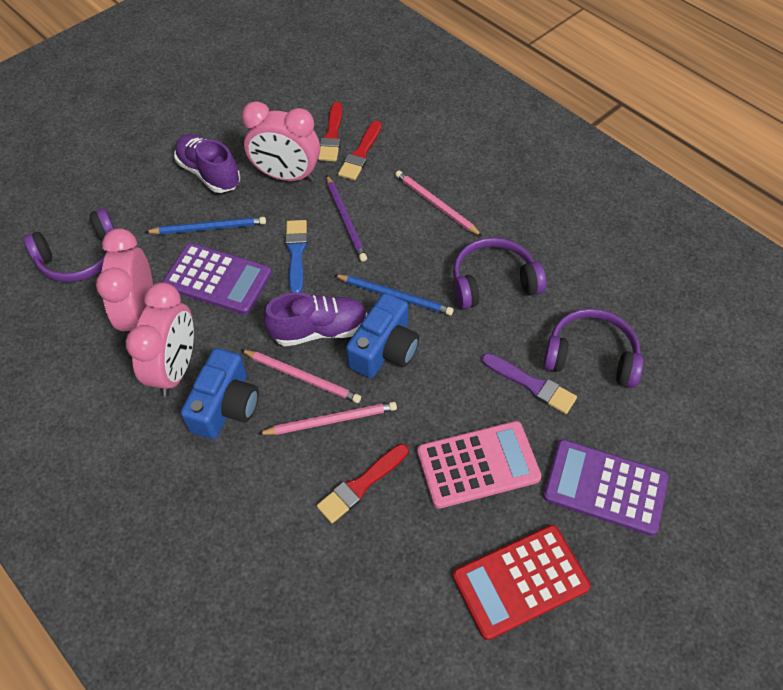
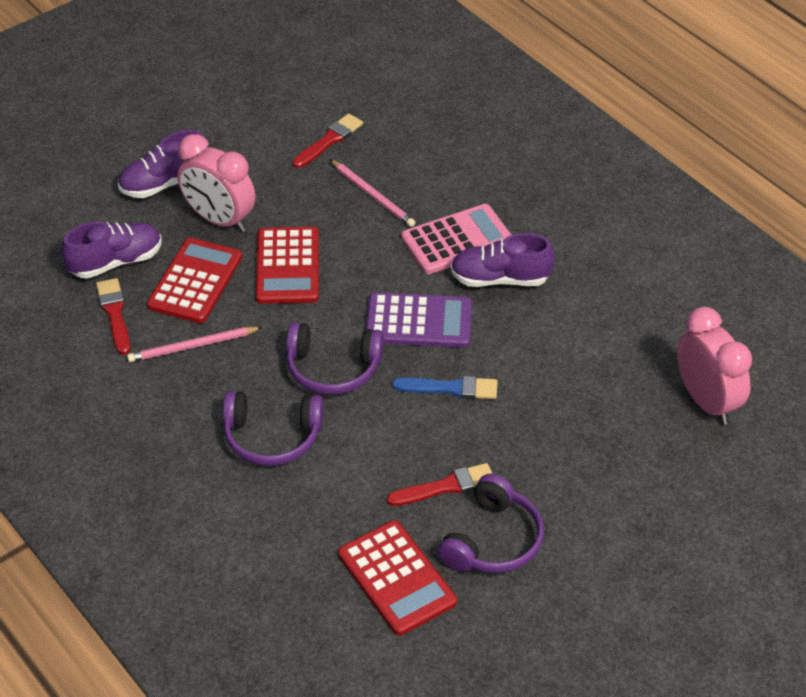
blue camera: 2 -> 0
blue pencil: 2 -> 0
pink clock: 3 -> 2
pink pencil: 3 -> 2
purple brush: 1 -> 0
purple calculator: 2 -> 1
purple pencil: 1 -> 0
purple shoe: 2 -> 3
red calculator: 1 -> 3

